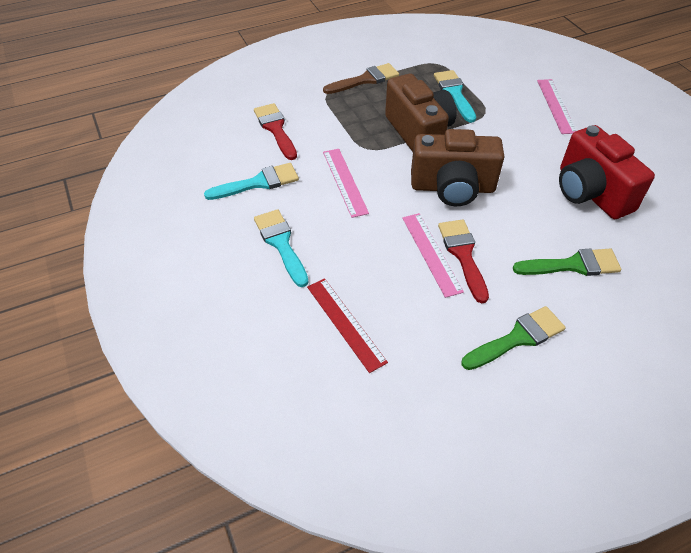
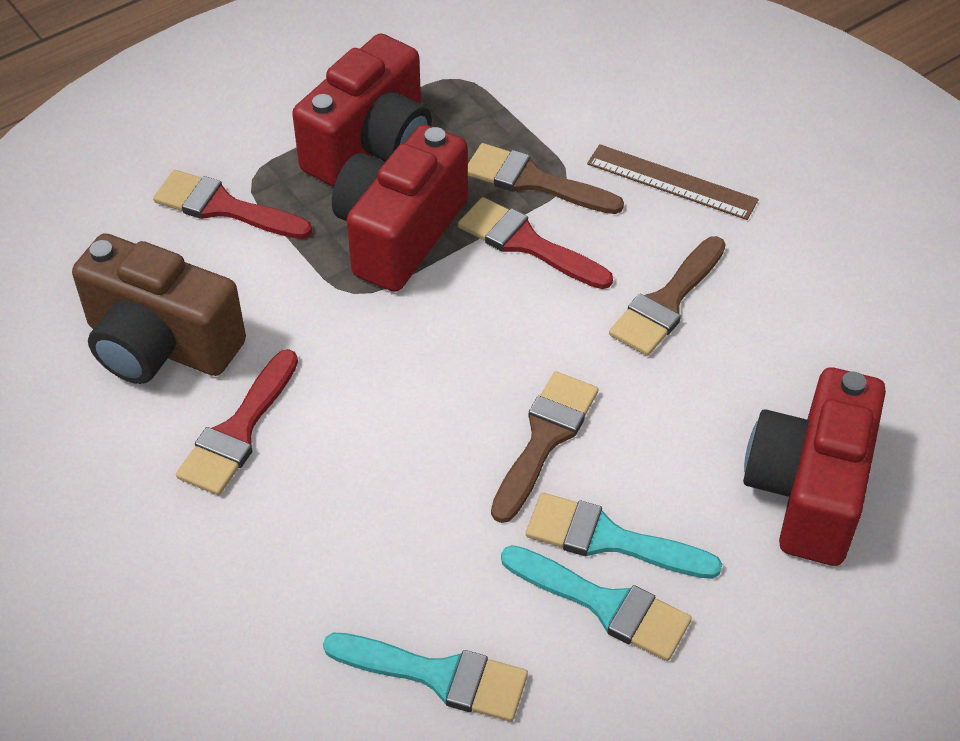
brown brush: 1 -> 3
brown camera: 2 -> 1
brown ruler: 0 -> 1
green brush: 2 -> 0
pink ruler: 3 -> 0
red brush: 2 -> 3
red camera: 1 -> 3
red ruler: 1 -> 0

